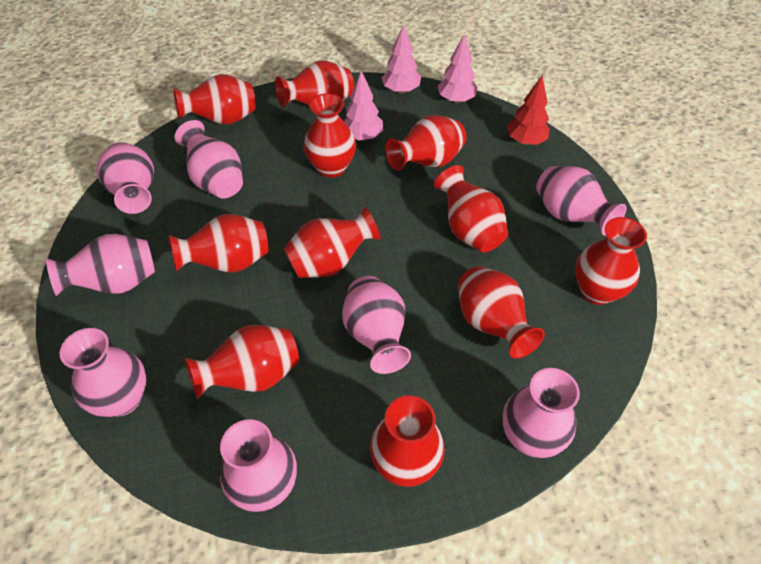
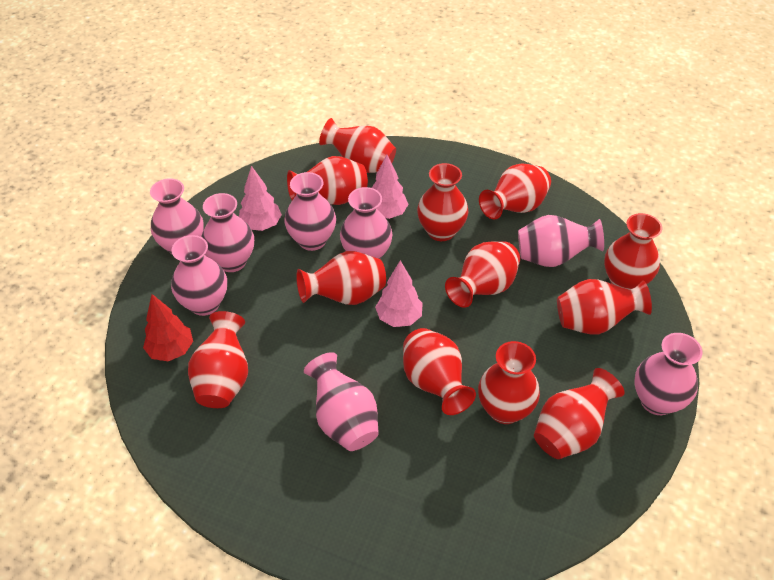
red vase: 11 -> 12

